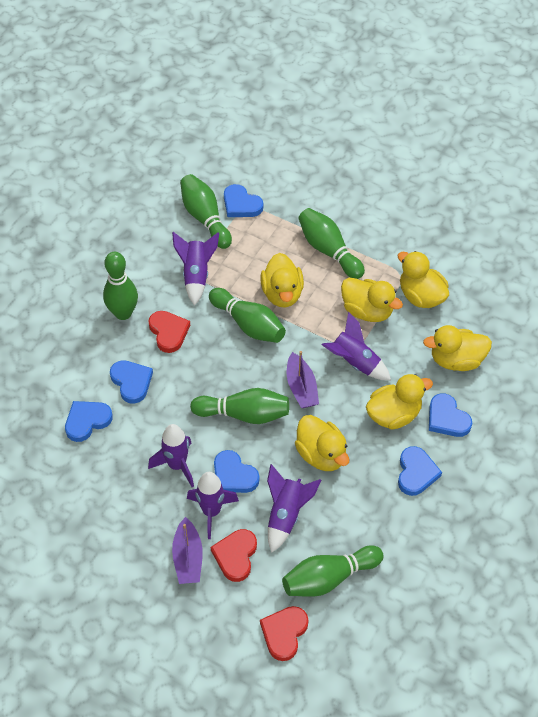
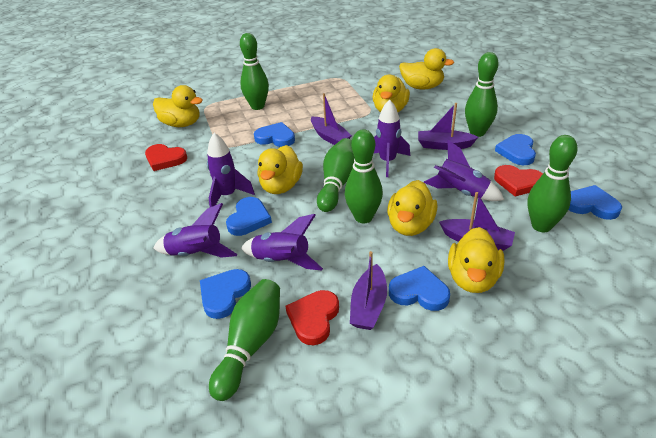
purple boat: 2 -> 4

